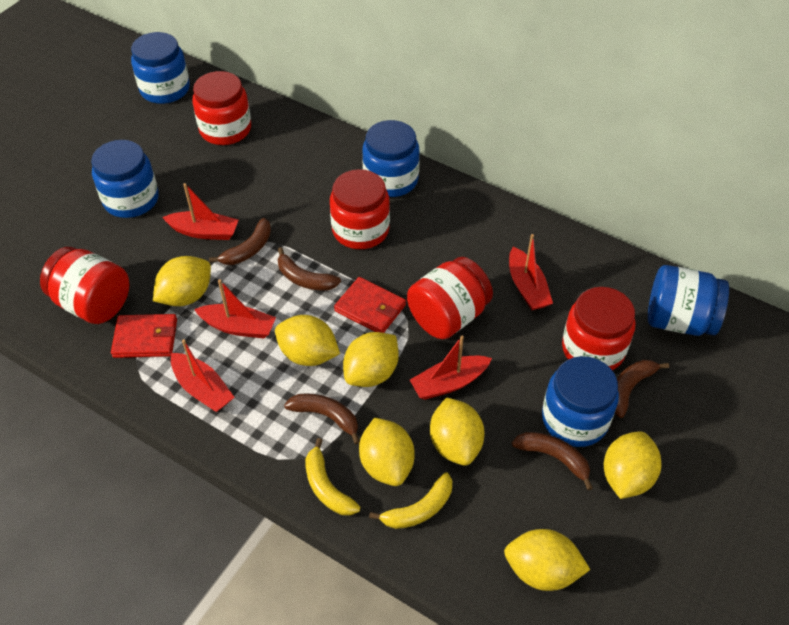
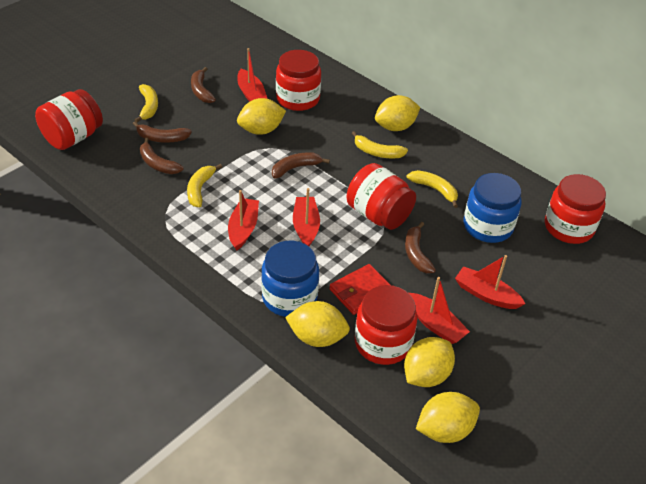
blue jar: 5 -> 2
red wallet: 2 -> 1
yellow banana: 2 -> 4
yellow lemon: 7 -> 5

